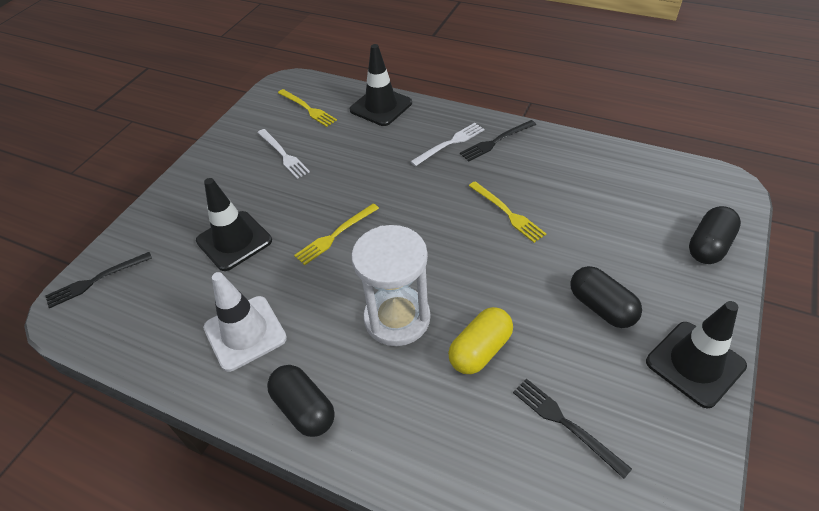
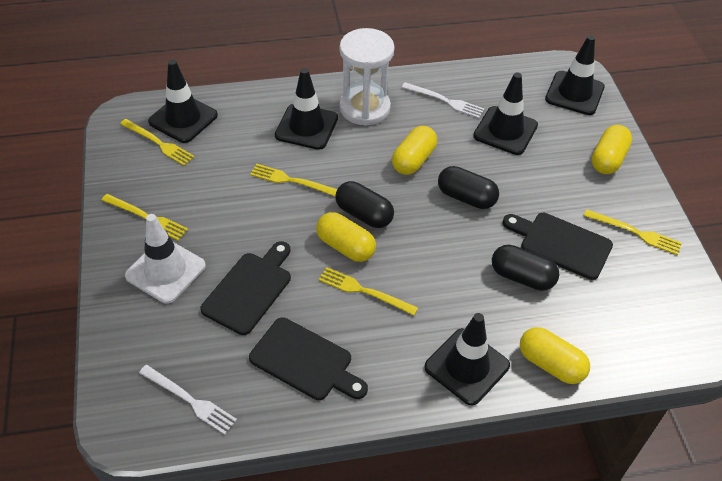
black cutting board: 0 -> 3
black fork: 3 -> 0
black traffic cone: 3 -> 5
yellow capsule: 1 -> 4
yellow fork: 3 -> 5

